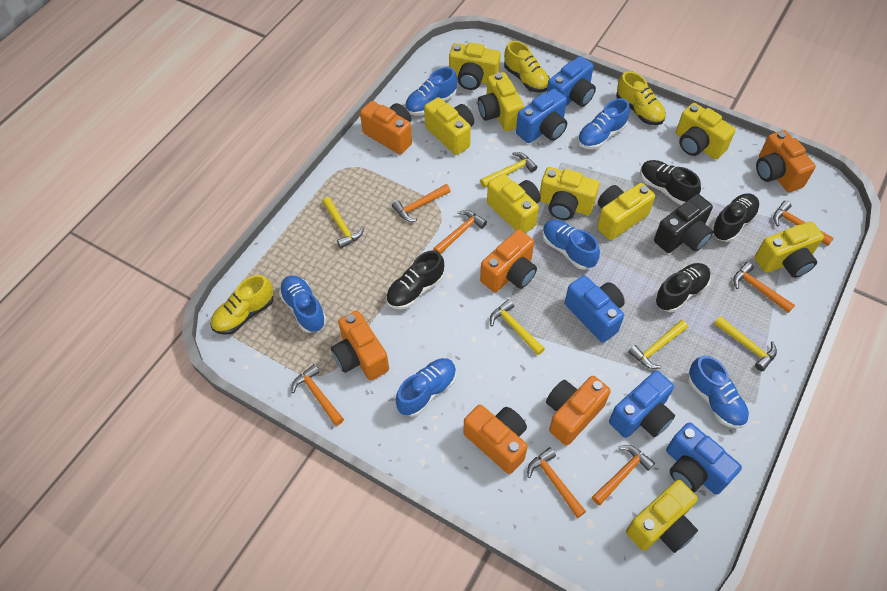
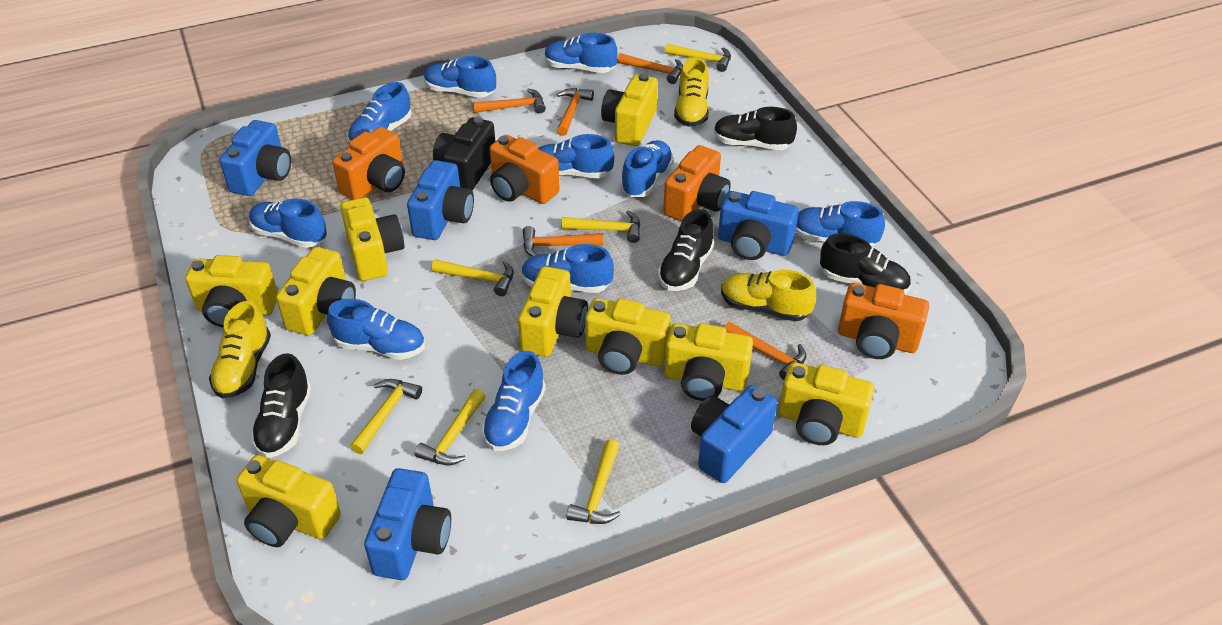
blue shoe: 6 -> 10
orange camera: 6 -> 4
orange hammer: 7 -> 5
yellow hammer: 5 -> 6

